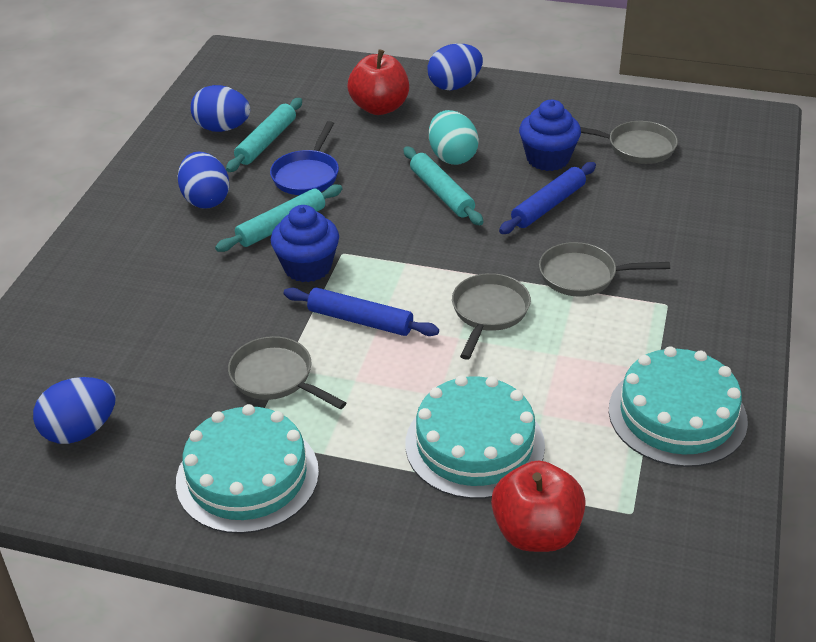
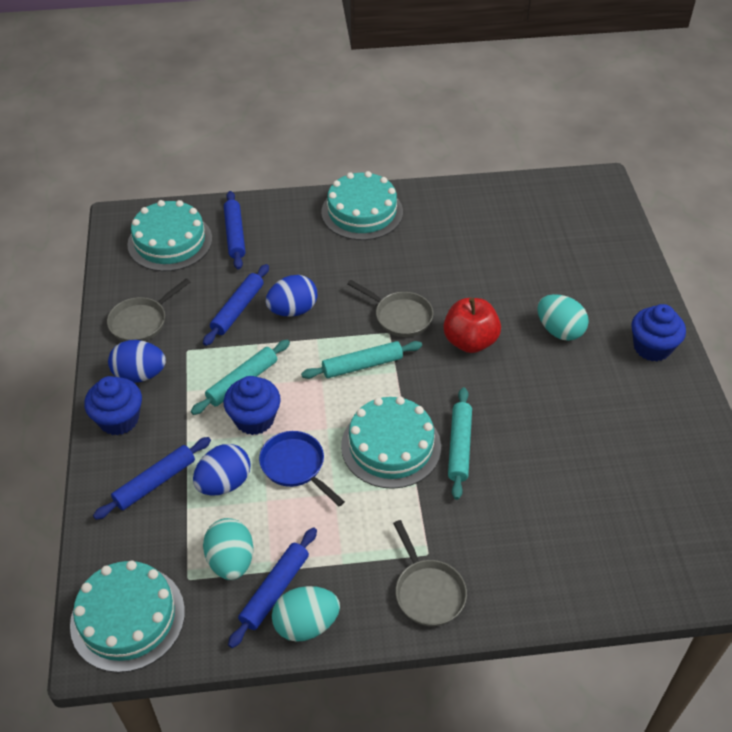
blue cupcake: 2 -> 3
blue egg: 4 -> 3
blue rolling pin: 2 -> 4
grey pan: 4 -> 3
red apple: 2 -> 1
turquoise cake: 3 -> 4
turquoise egg: 1 -> 3

